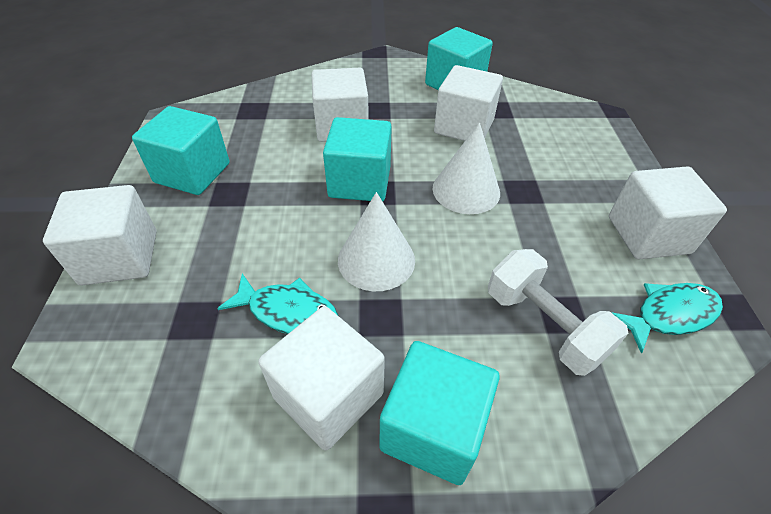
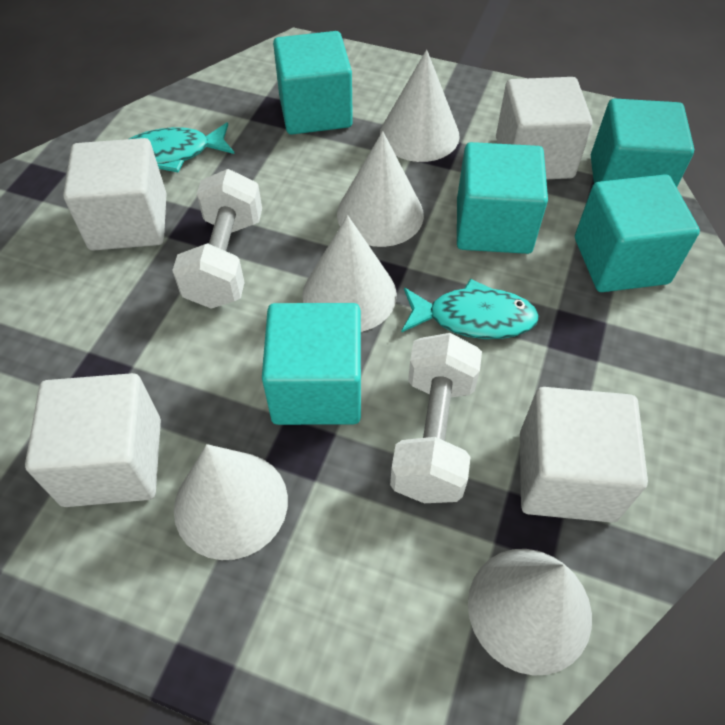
turquoise cube: 4 -> 5
white cone: 2 -> 5
white cube: 5 -> 4
white dumbbell: 1 -> 2

